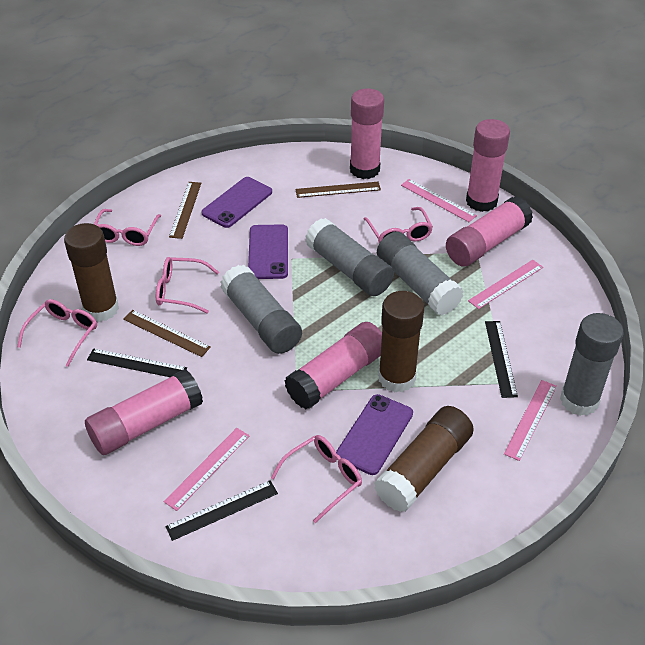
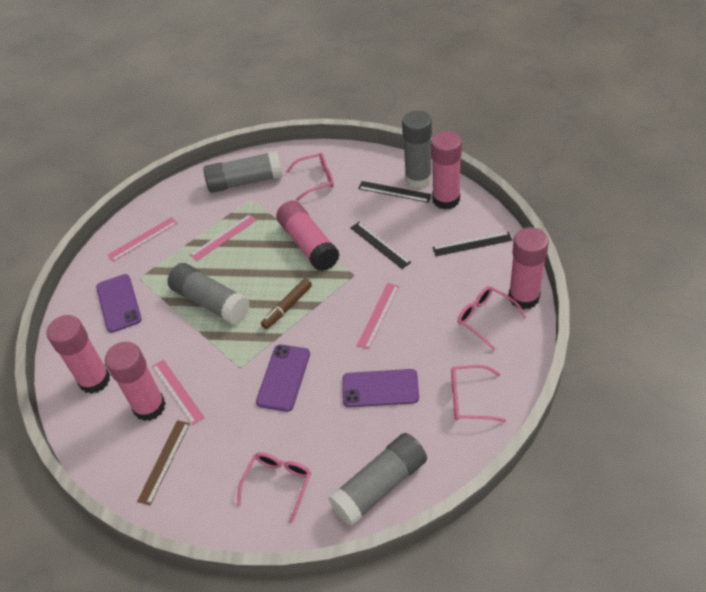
brown glue stick: 3 -> 0
brown marker: 0 -> 1
brown ruler: 3 -> 1
pink glasses: 5 -> 4

